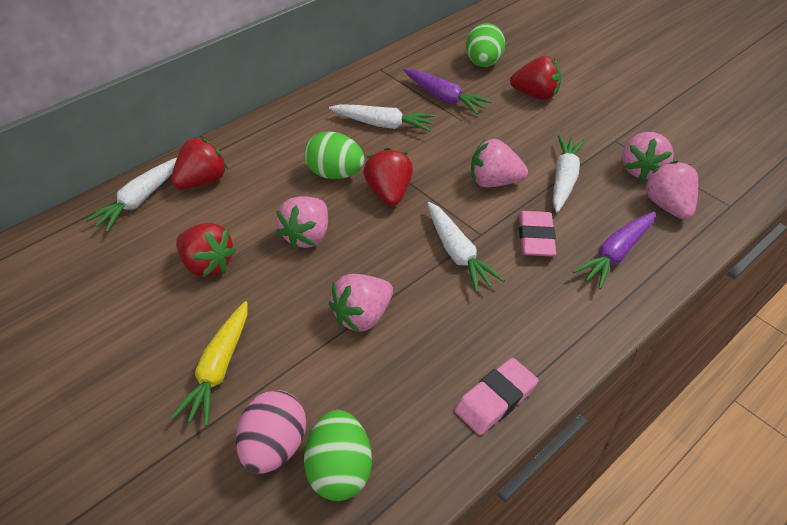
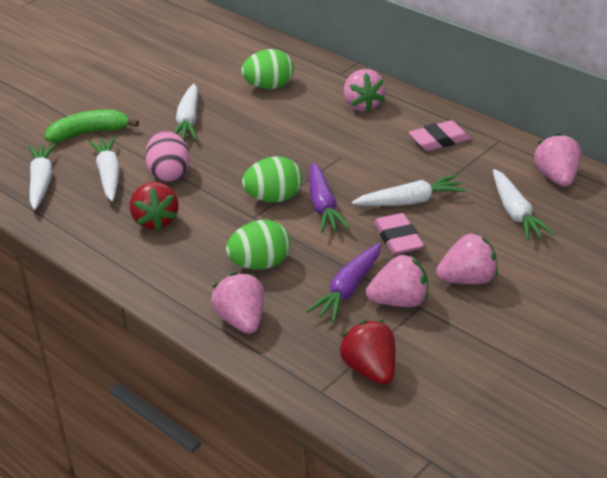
green banana: 0 -> 1
red strawberry: 4 -> 2
white carrot: 4 -> 5
yellow carrot: 1 -> 0

